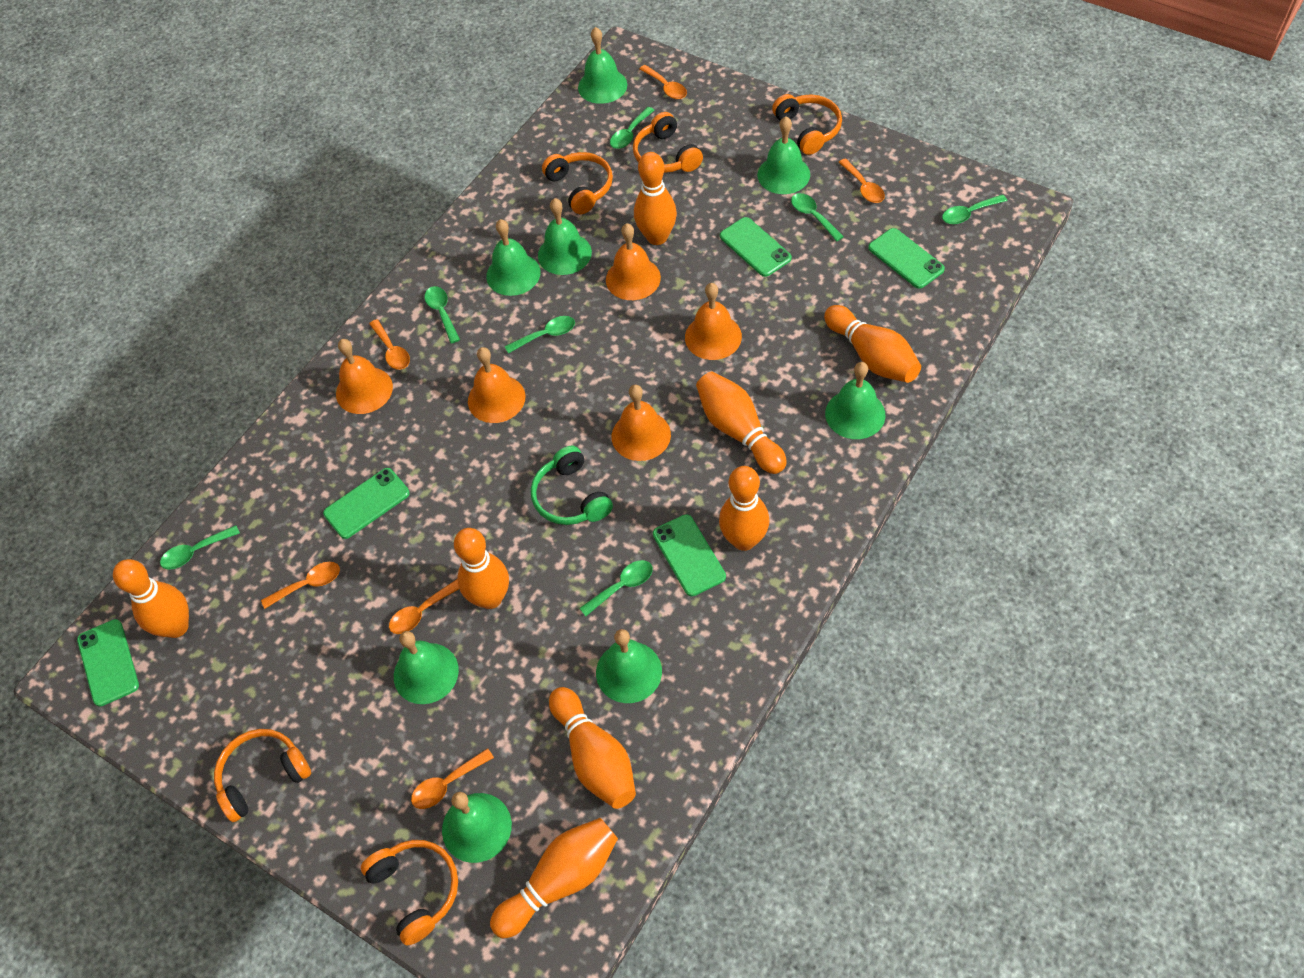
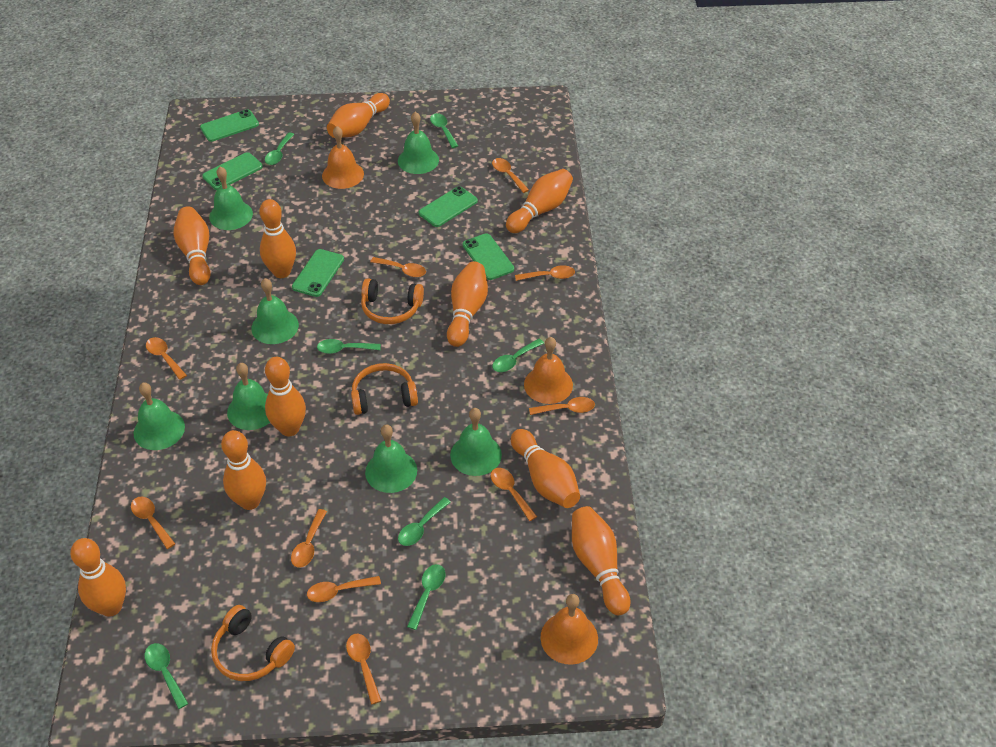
green bell: 8 -> 7
green headphones: 1 -> 0
orange bell: 5 -> 3
orange bowling pin: 8 -> 10
orange headphones: 5 -> 3
orange spoon: 6 -> 10

